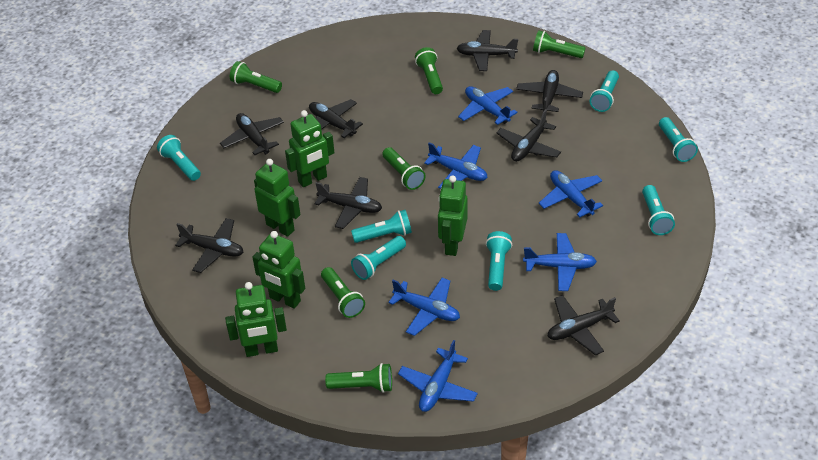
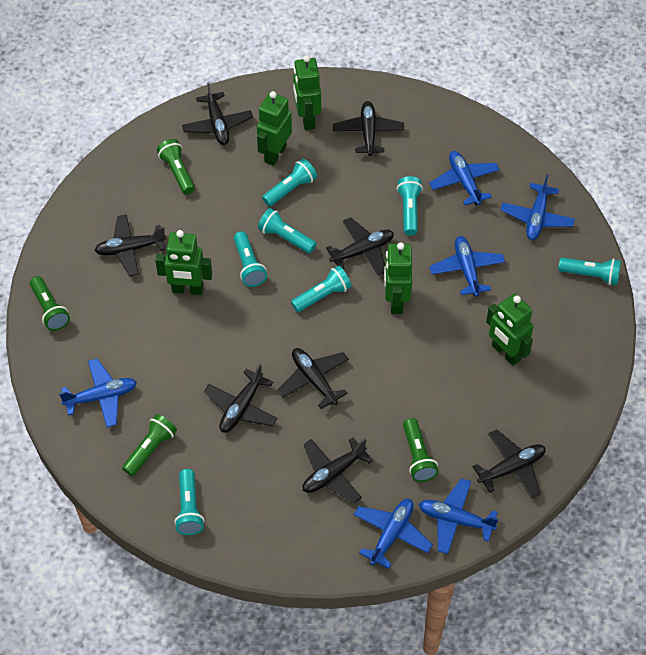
green flashlight: 6 -> 4

